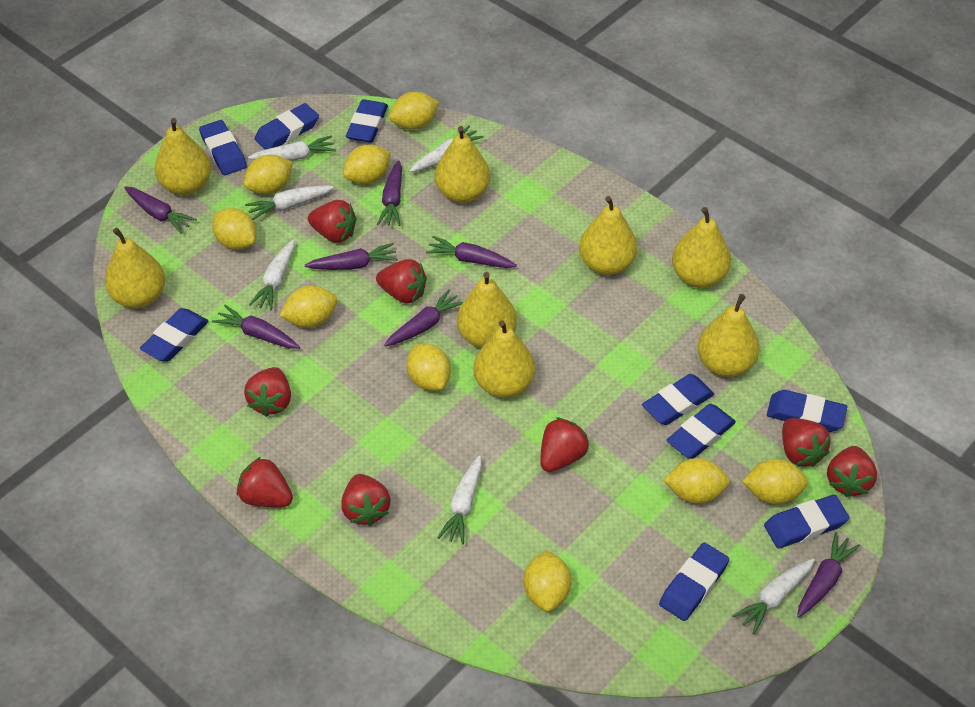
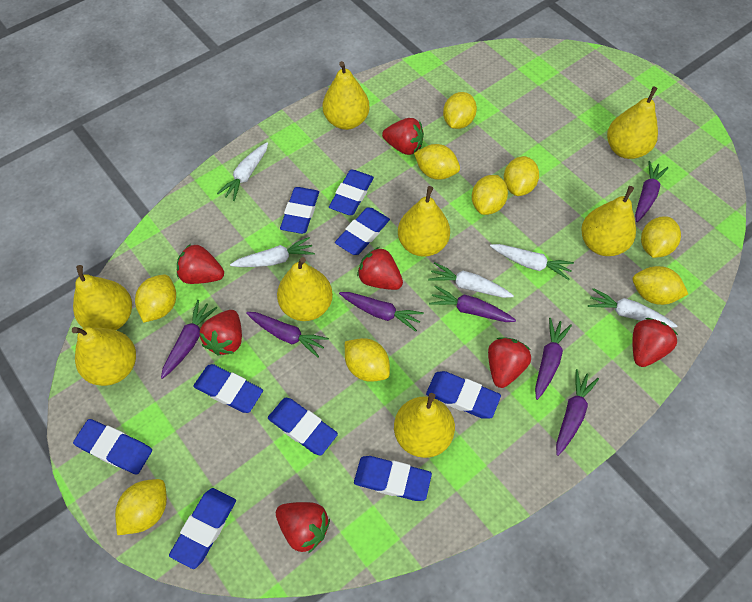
red strawberry: 8 -> 7
white carrot: 6 -> 5

